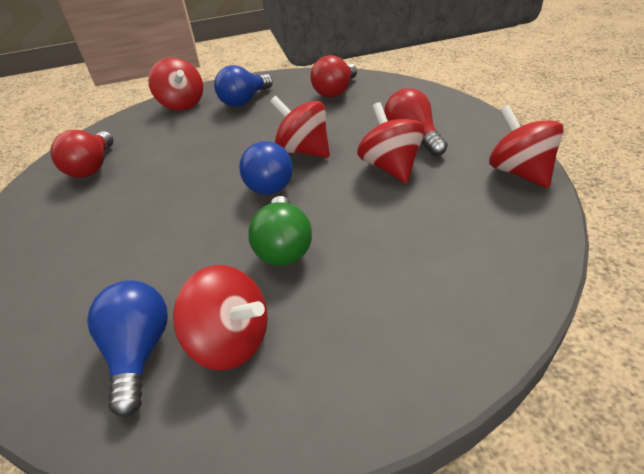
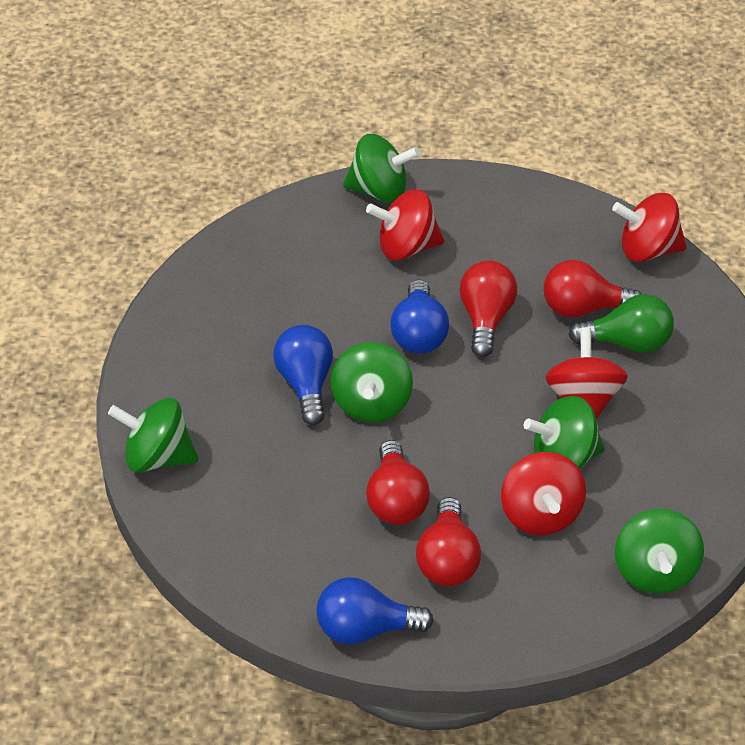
green spinning top: 0 -> 5
red light bulb: 3 -> 4
red spinning top: 5 -> 4

